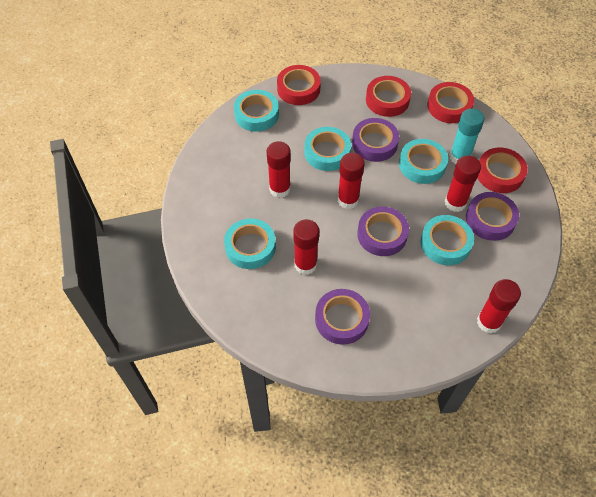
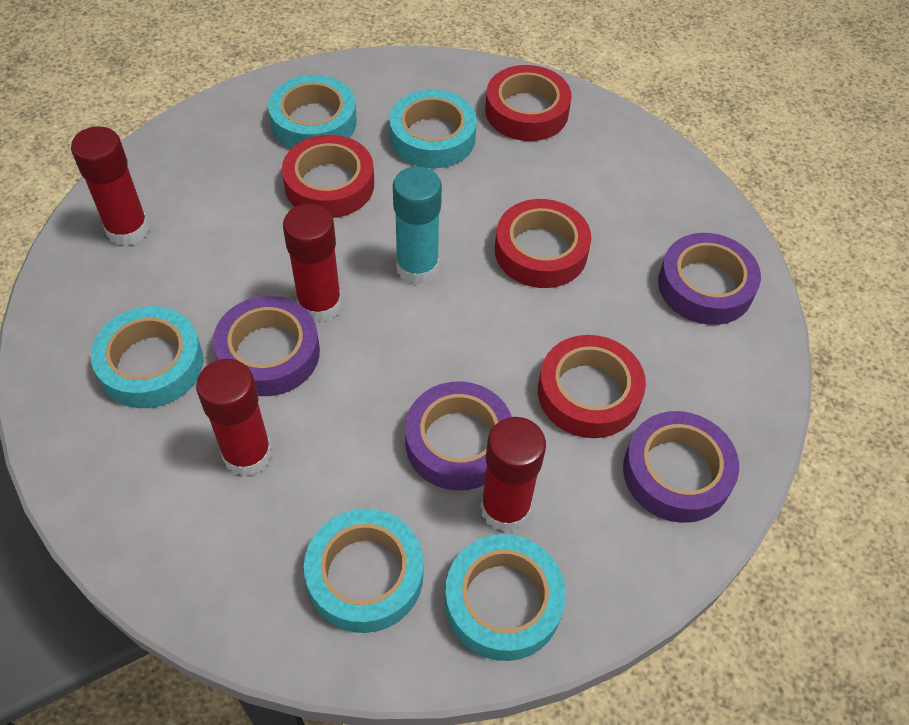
red glue stick: 5 -> 4

